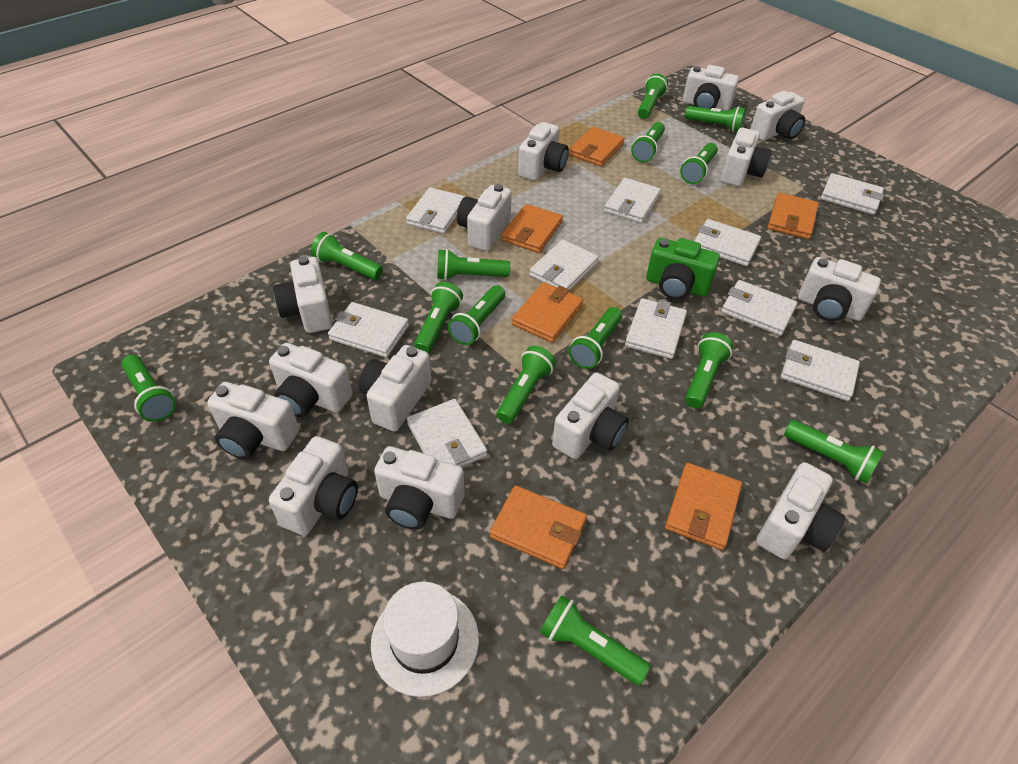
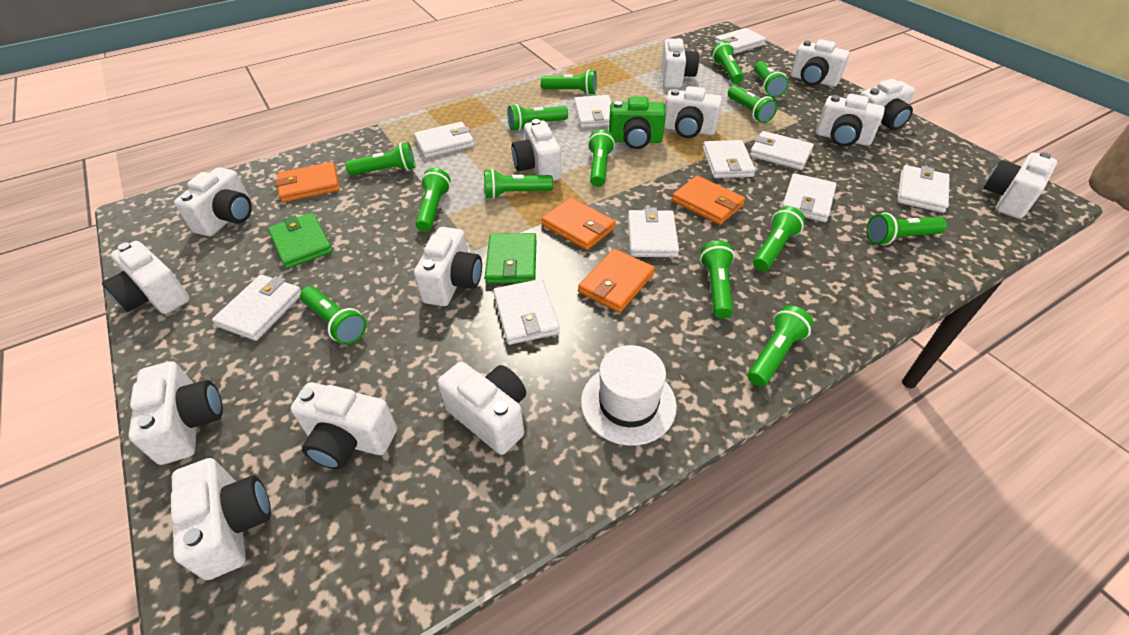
green wallet: 0 -> 2
orange wallet: 6 -> 4

